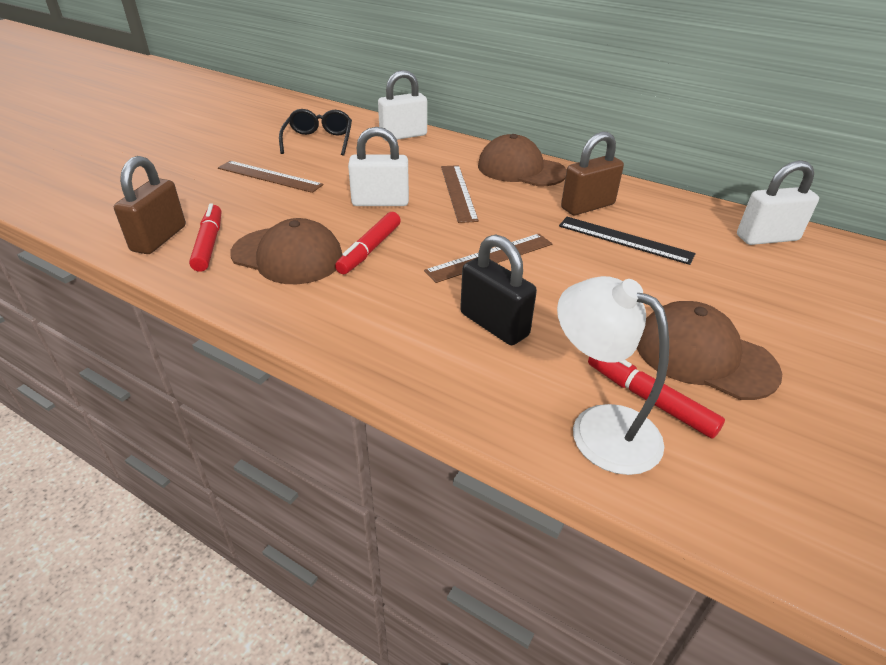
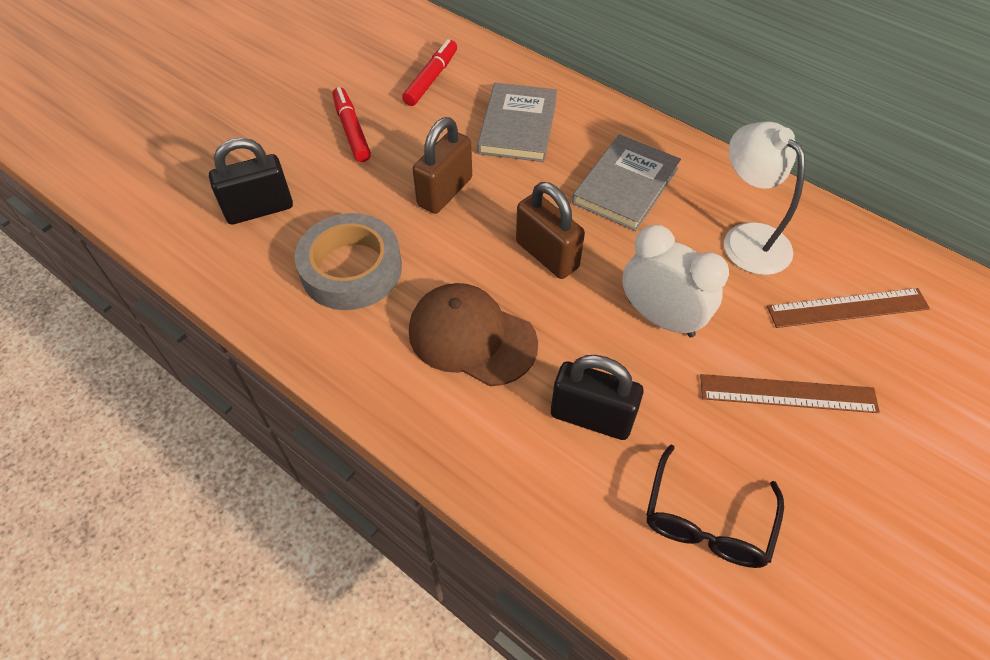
black padlock: 1 -> 2
black ruler: 1 -> 0
brown cap: 3 -> 1
brown ruler: 3 -> 2
grey book: 0 -> 2
grey tape: 0 -> 1
red marker: 3 -> 2
white clock: 0 -> 1
white padlock: 3 -> 0

